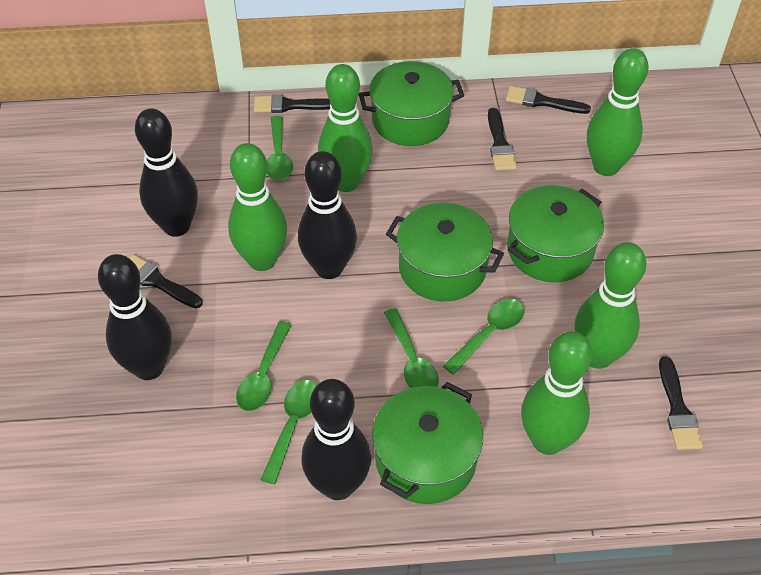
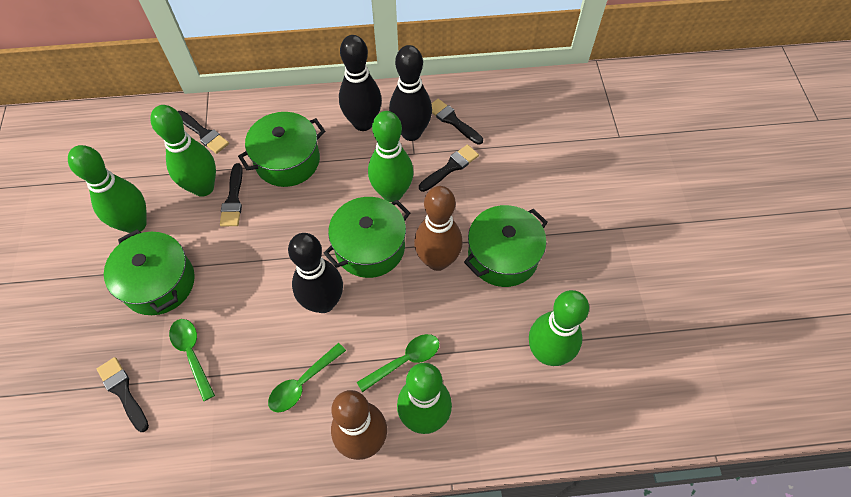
black bowling pin: 4 -> 3
brown bowling pin: 0 -> 2
green spoon: 5 -> 3

